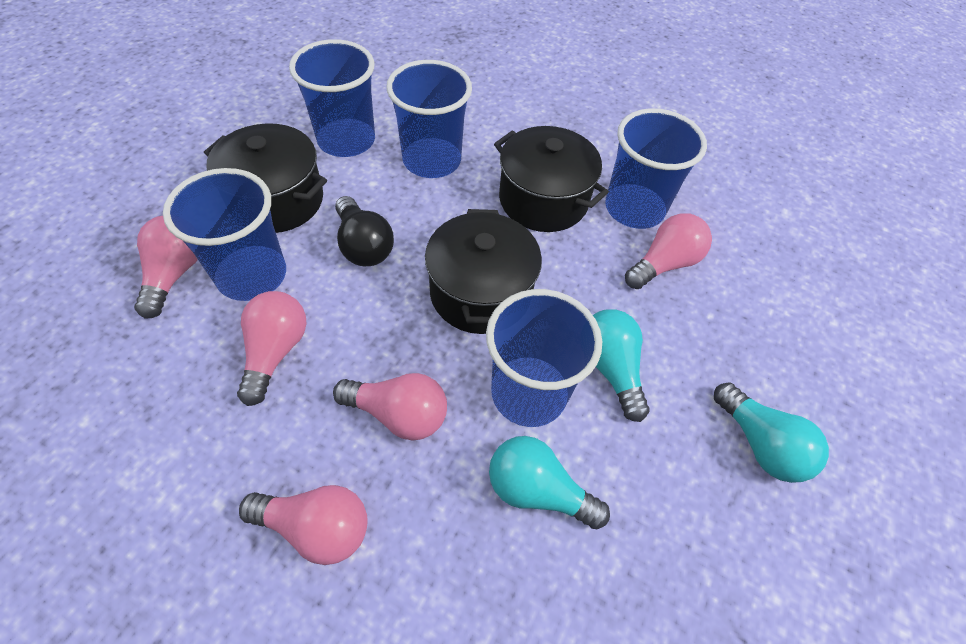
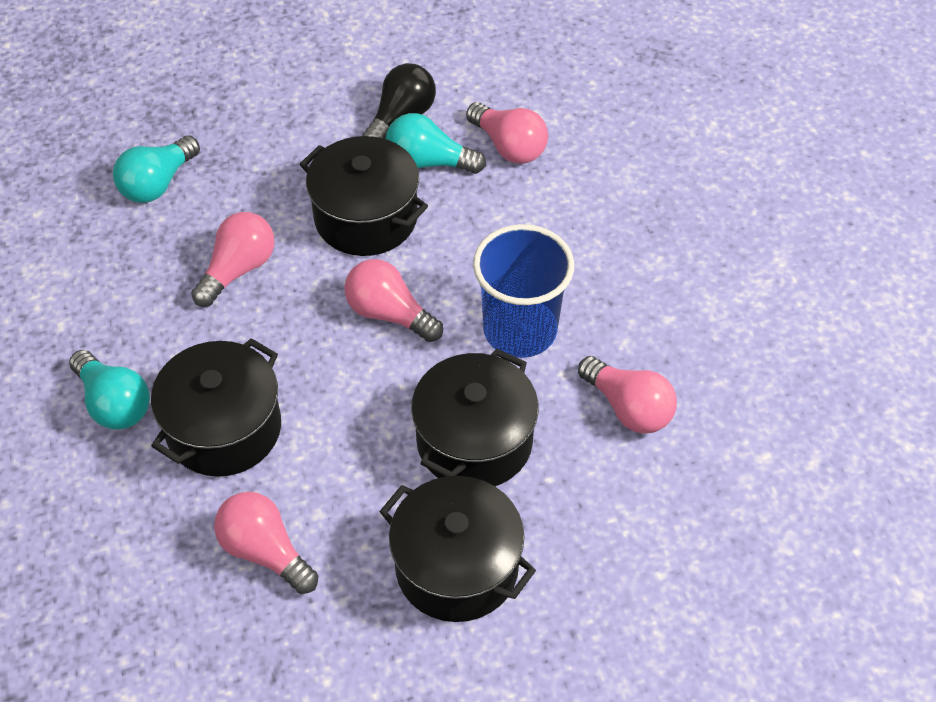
black pot: 3 -> 4
blue cup: 5 -> 1

